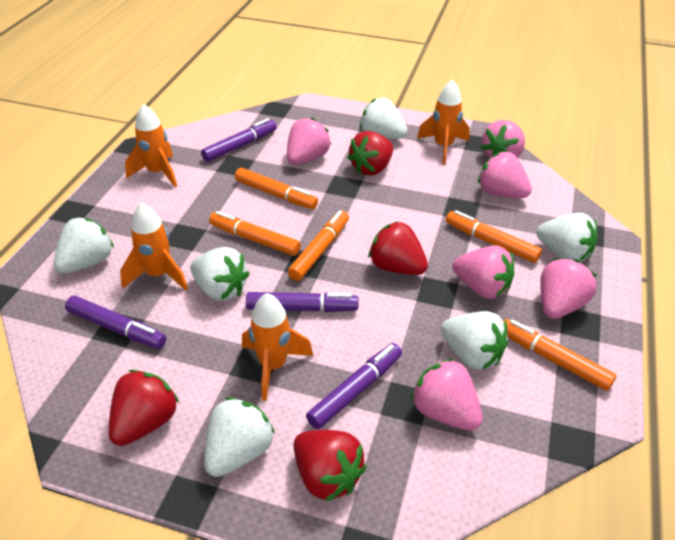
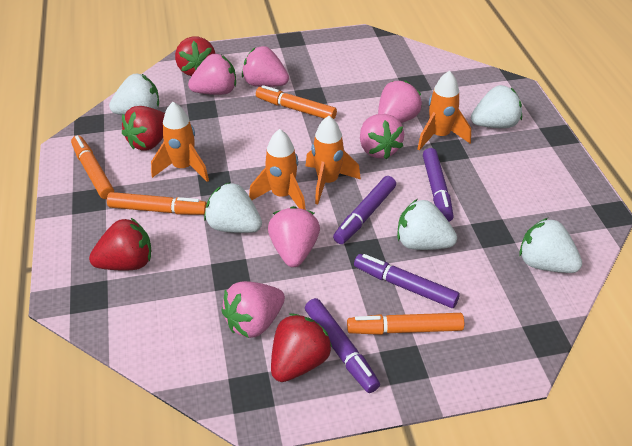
orange marker: 5 -> 4
white strawberry: 6 -> 5

